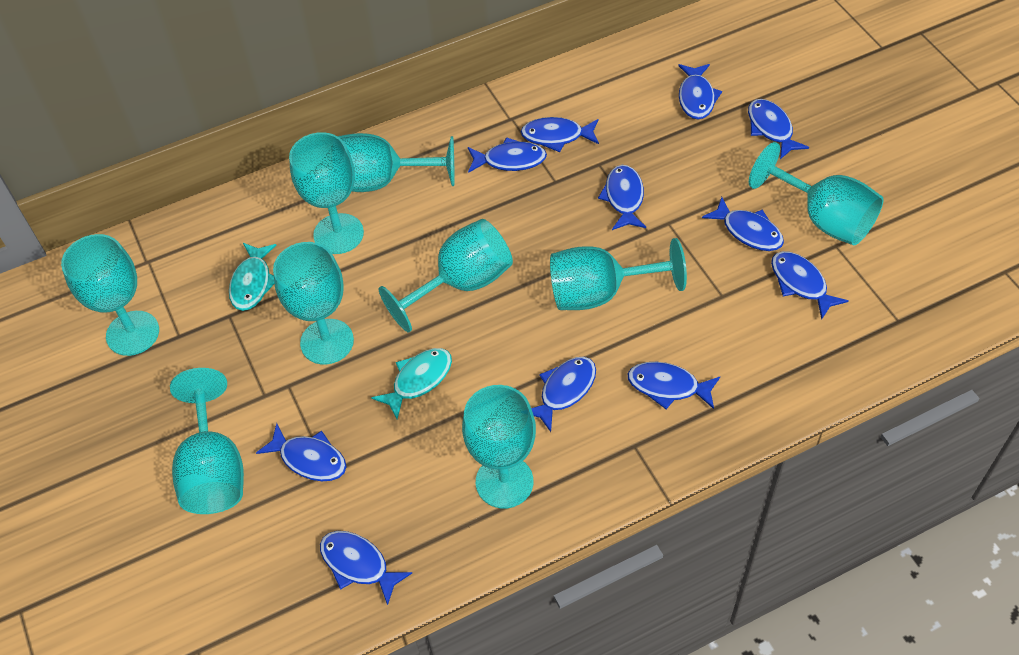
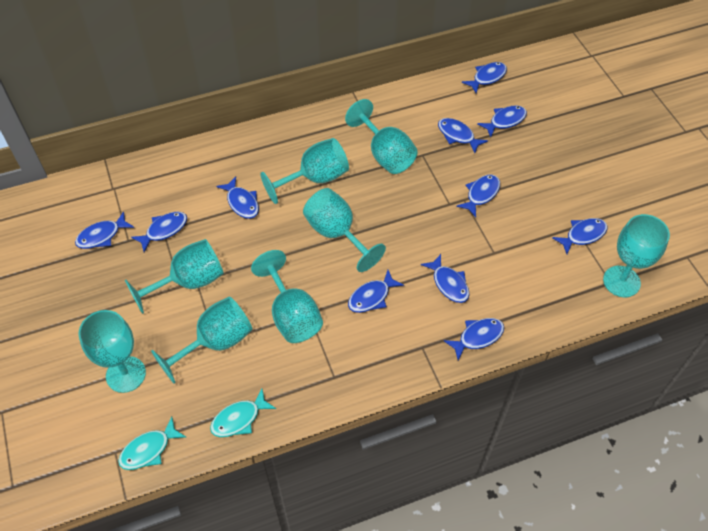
turquoise goblet: 9 -> 8

